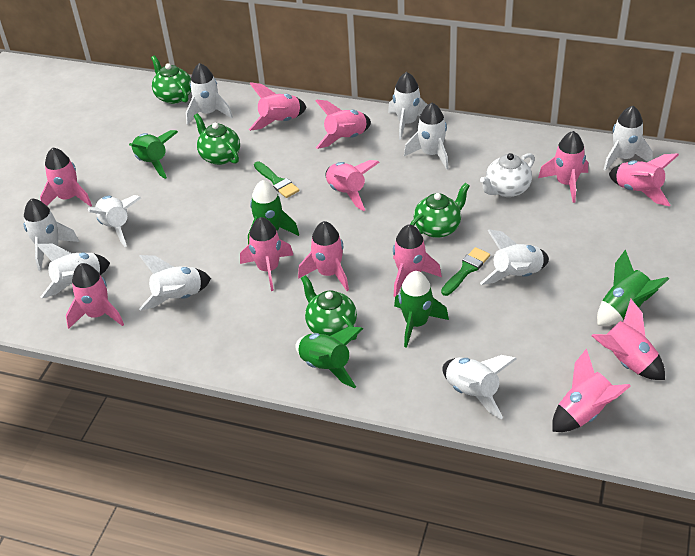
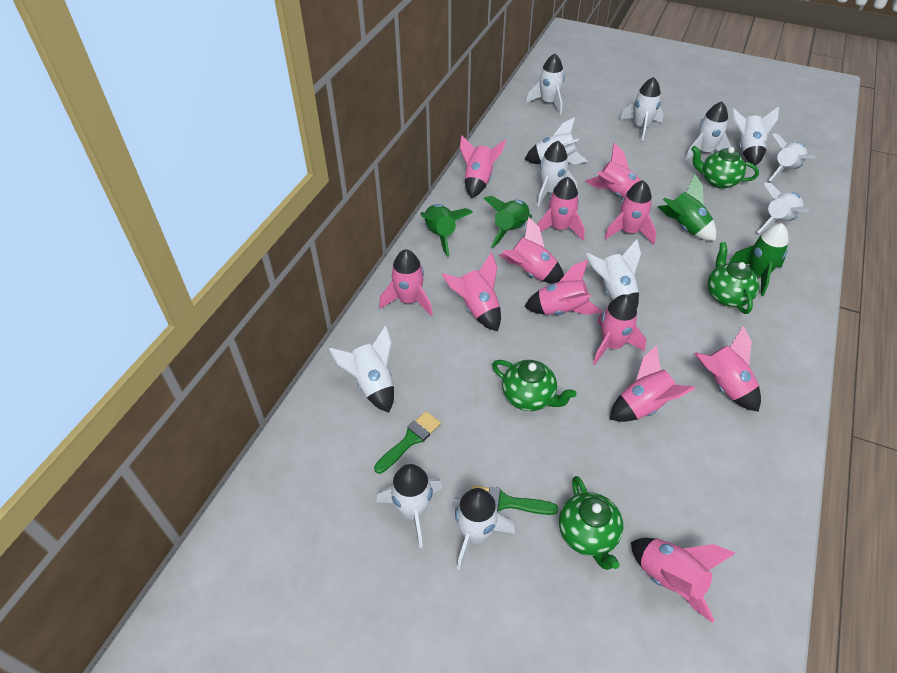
green rocket: 5 -> 4
white rocket: 10 -> 12
white teapot: 1 -> 0

